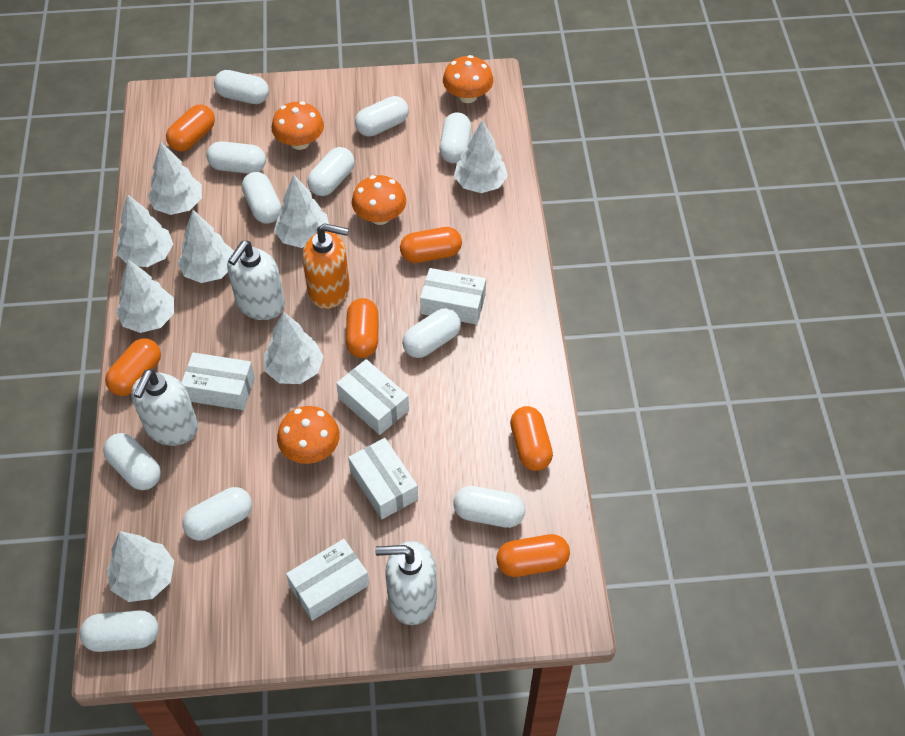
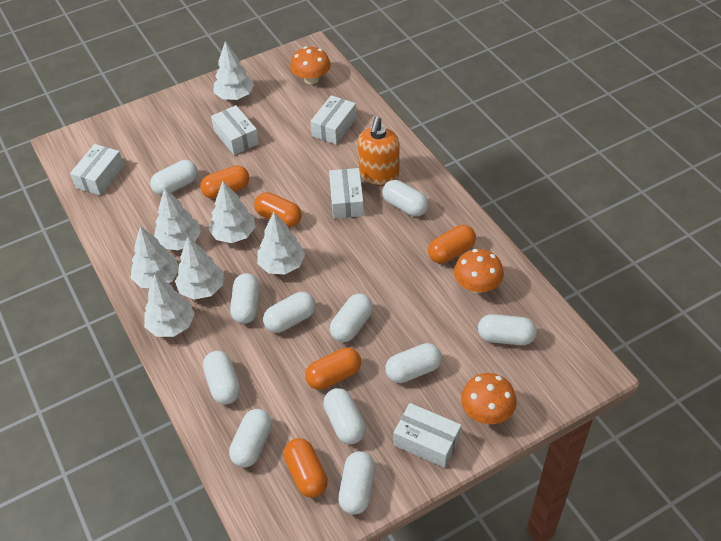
orange capsule: 6 -> 5
orange mushroom: 4 -> 3
white soap dispenser: 3 -> 0
white tree: 8 -> 7

